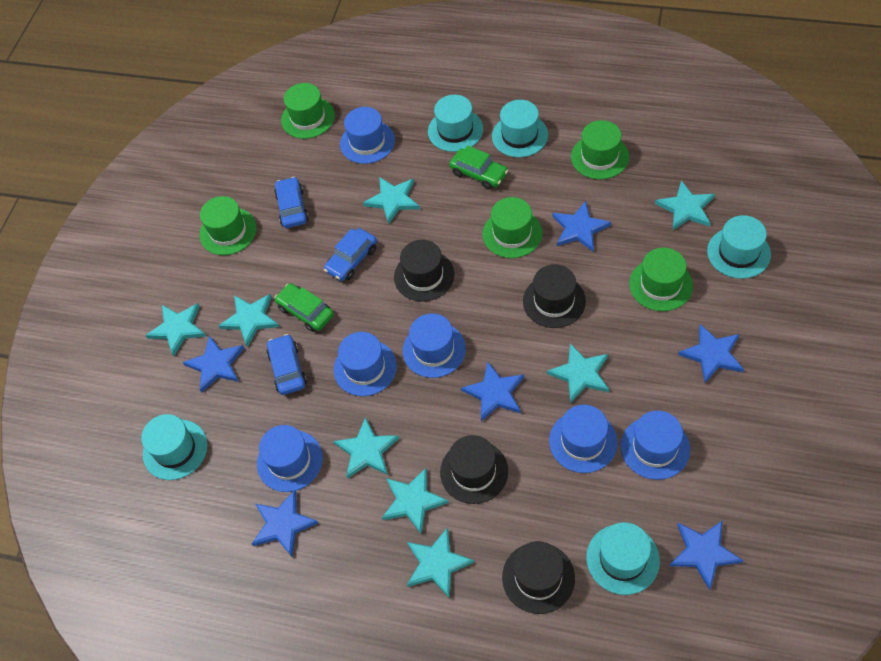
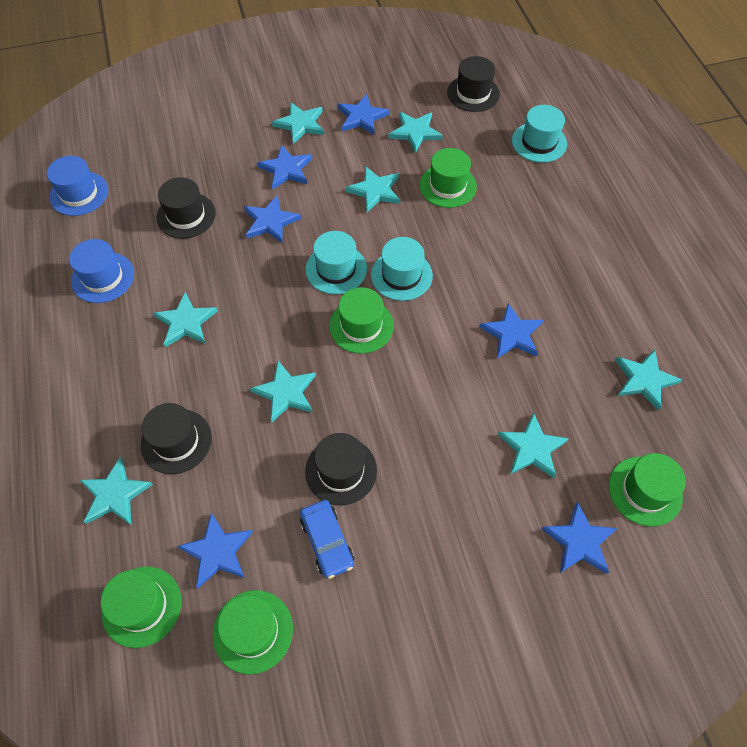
blue car: 3 -> 1
blue hat: 6 -> 2
green car: 2 -> 0
turquoise hat: 5 -> 3

